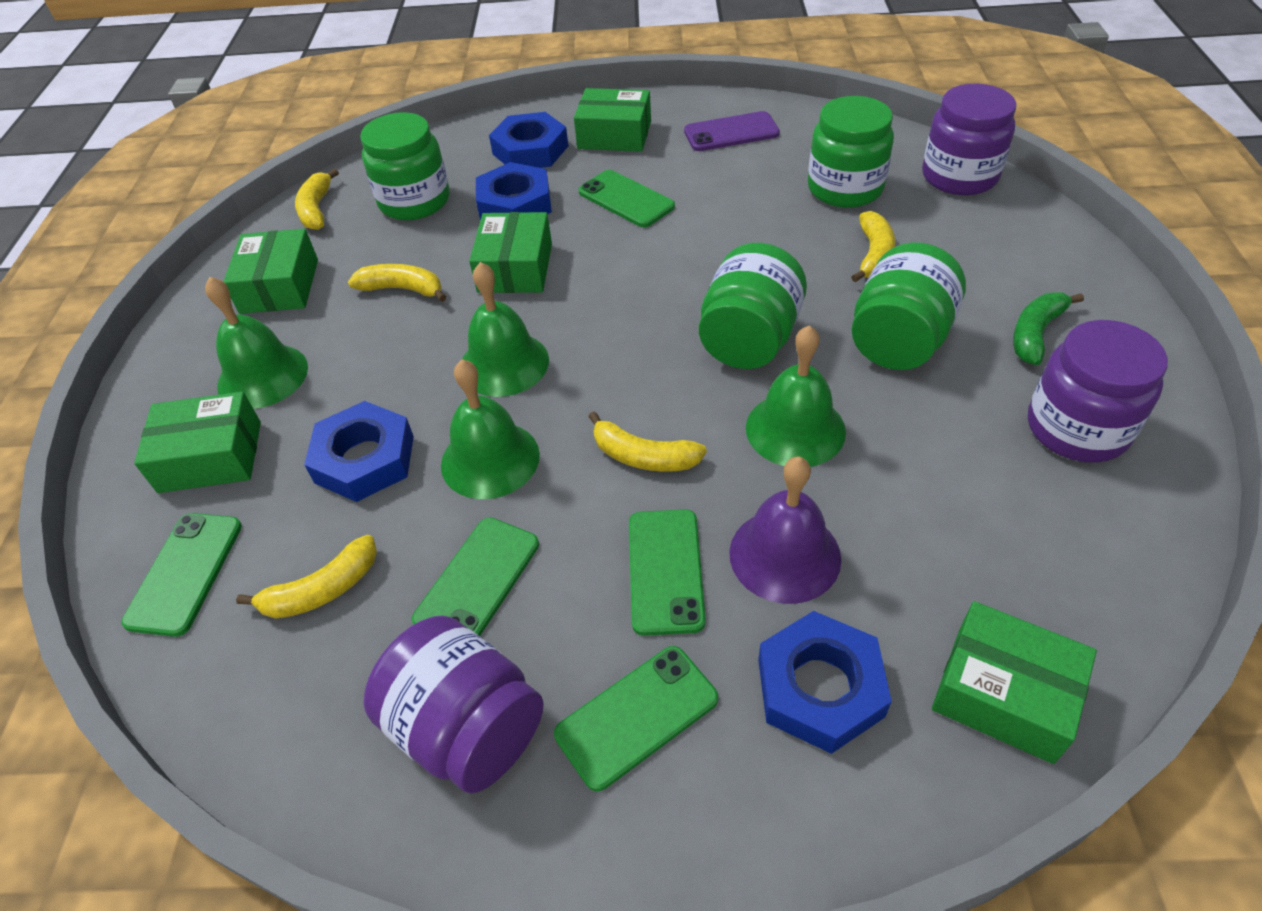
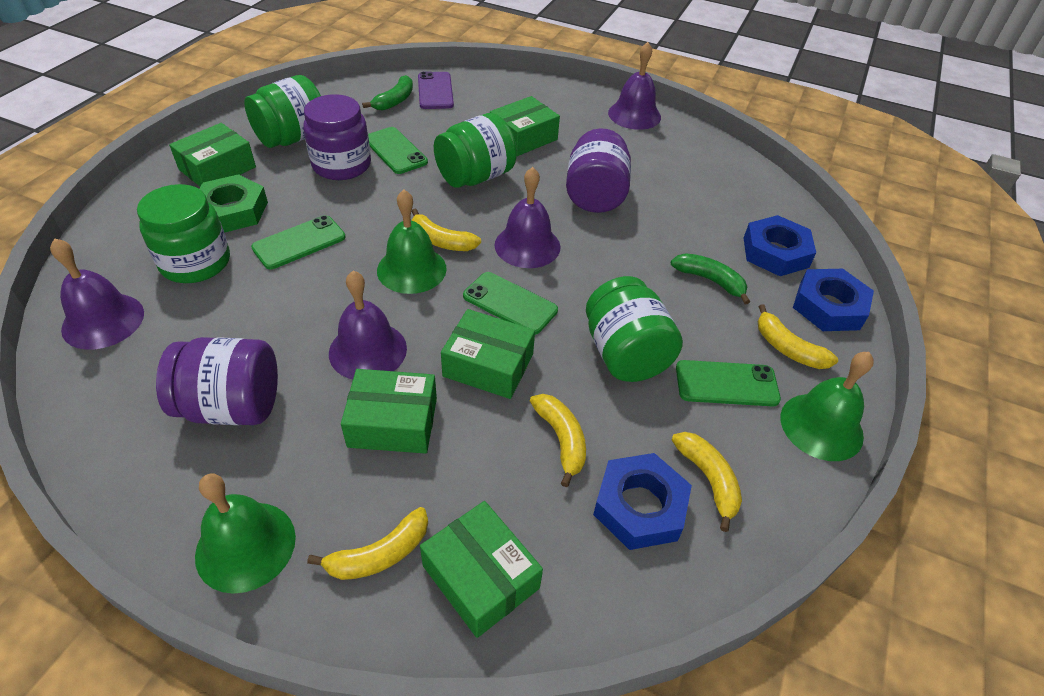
blue nut: 4 -> 3
green banana: 1 -> 2
green bell: 4 -> 3
green nut: 0 -> 1
green phone: 5 -> 4
purple bell: 1 -> 4

